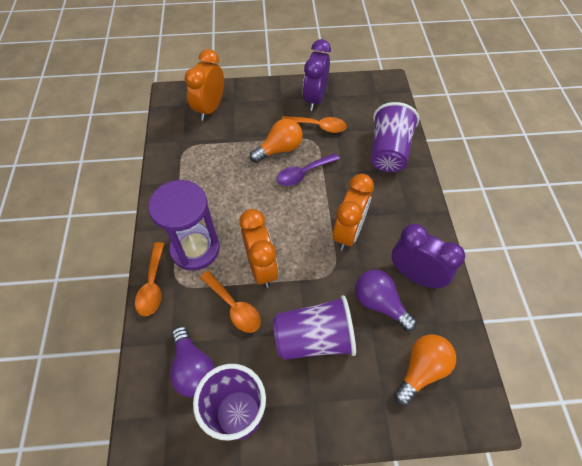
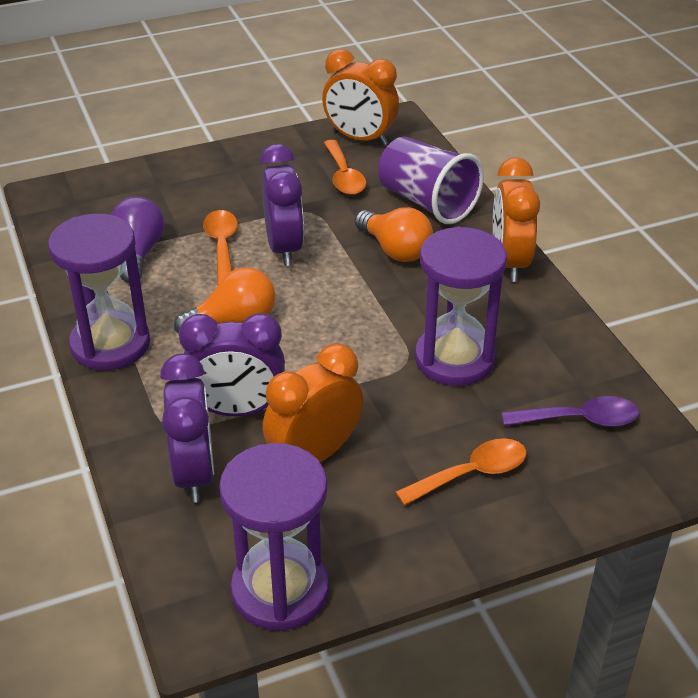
purple clock: 2 -> 3
purple cup: 3 -> 1
purple hourglass: 1 -> 3
purple light bulb: 2 -> 1

